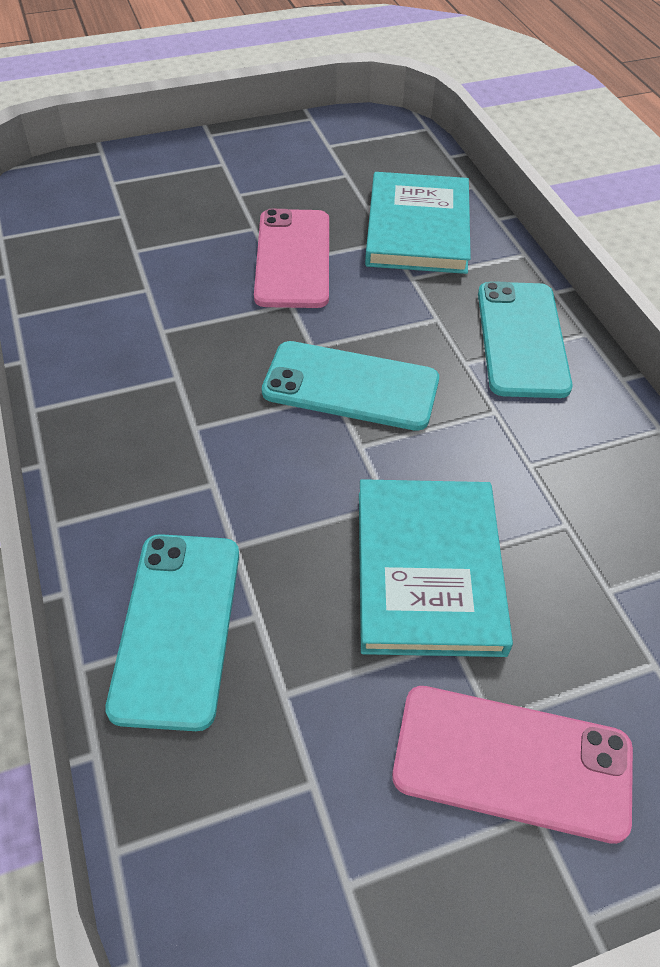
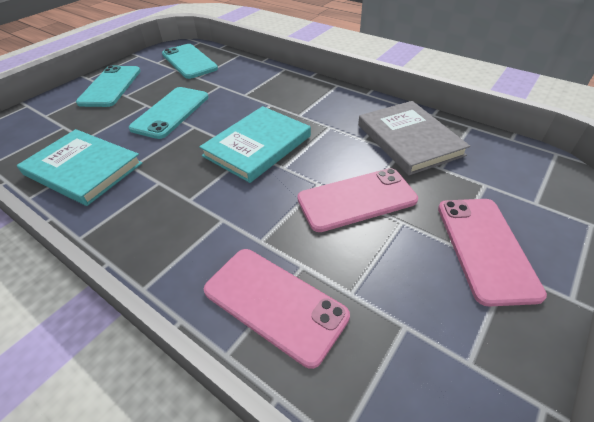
grey book: 0 -> 1
pink phone: 2 -> 3

